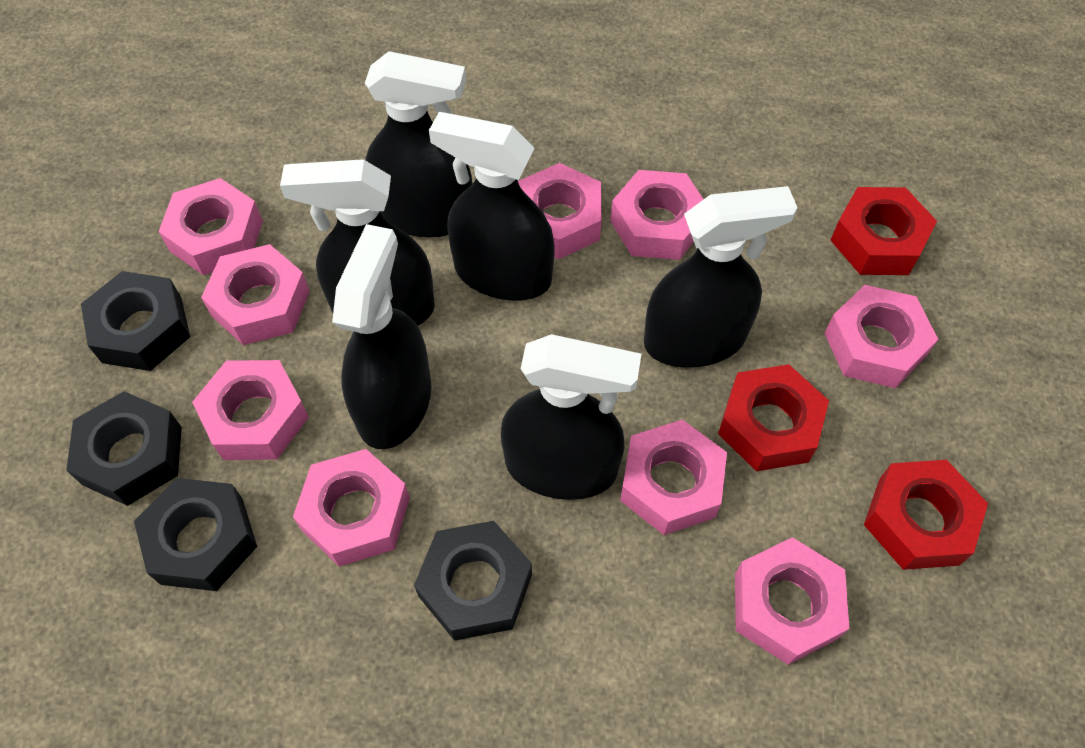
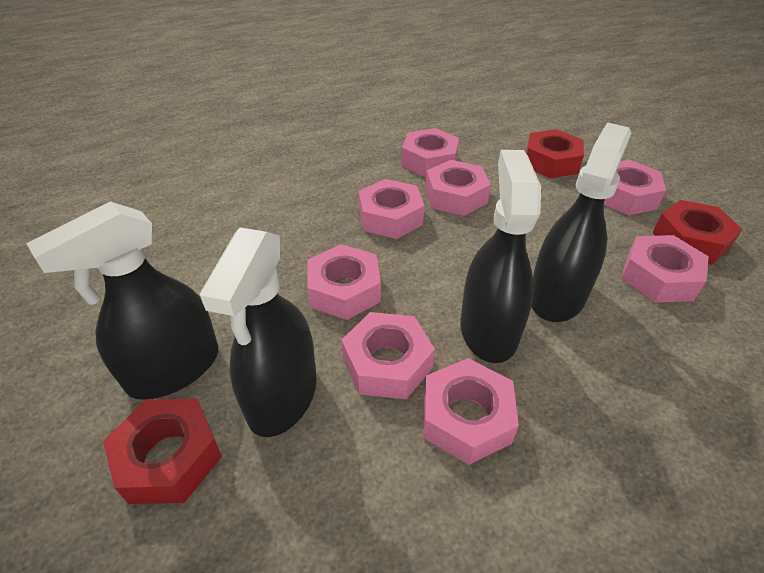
black nut: 4 -> 0
black spray bottle: 6 -> 4
pink nut: 9 -> 8

